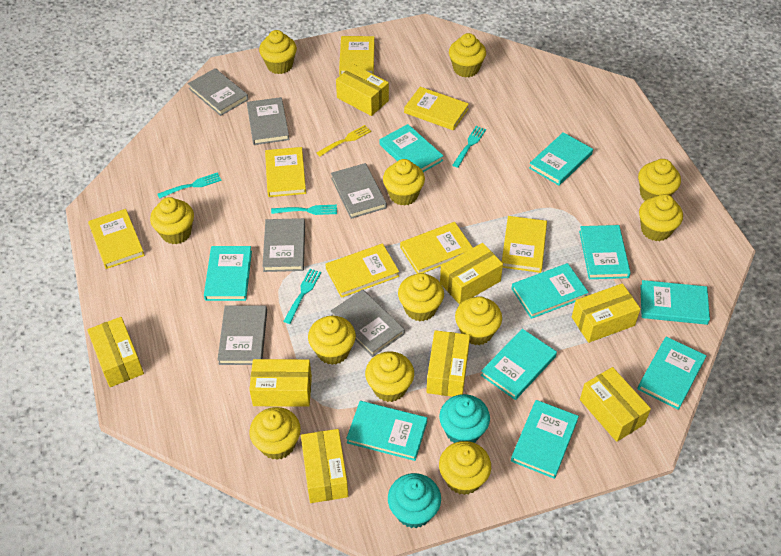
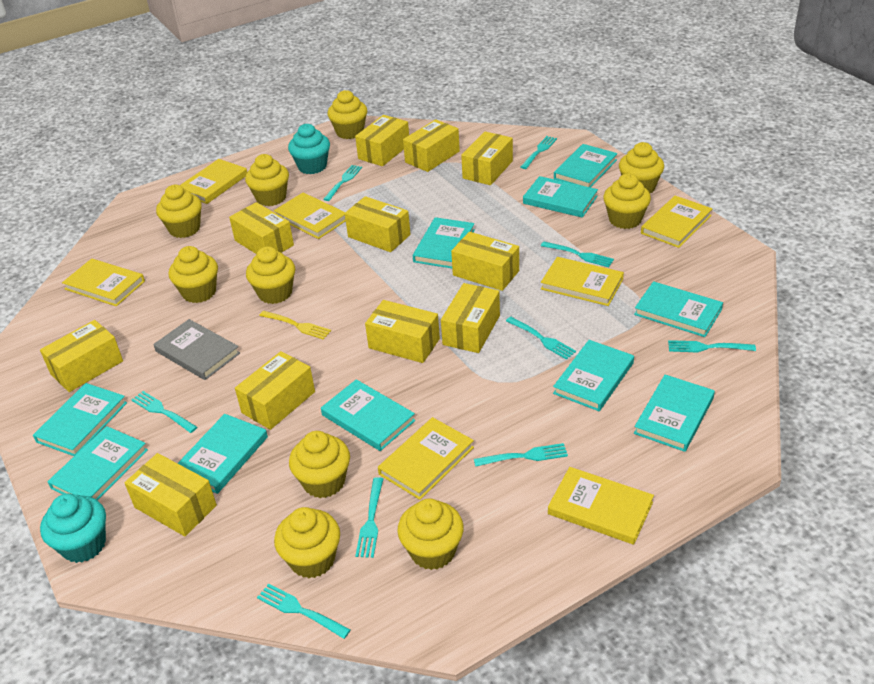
grey book: 6 -> 1
turquoise fork: 4 -> 9
yellow box: 8 -> 11
yellow cupcake: 12 -> 10

